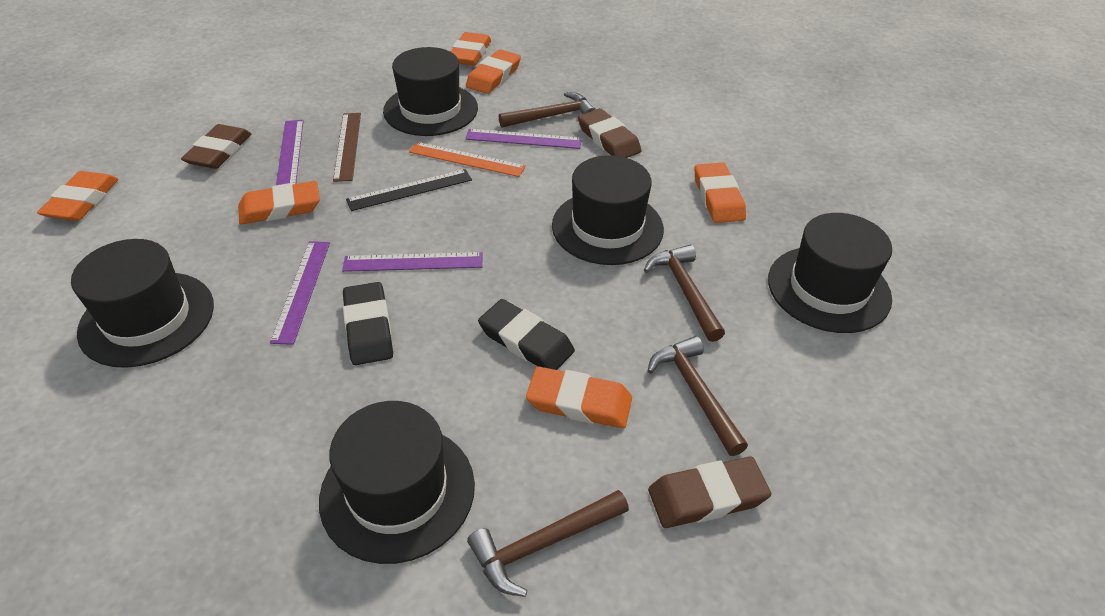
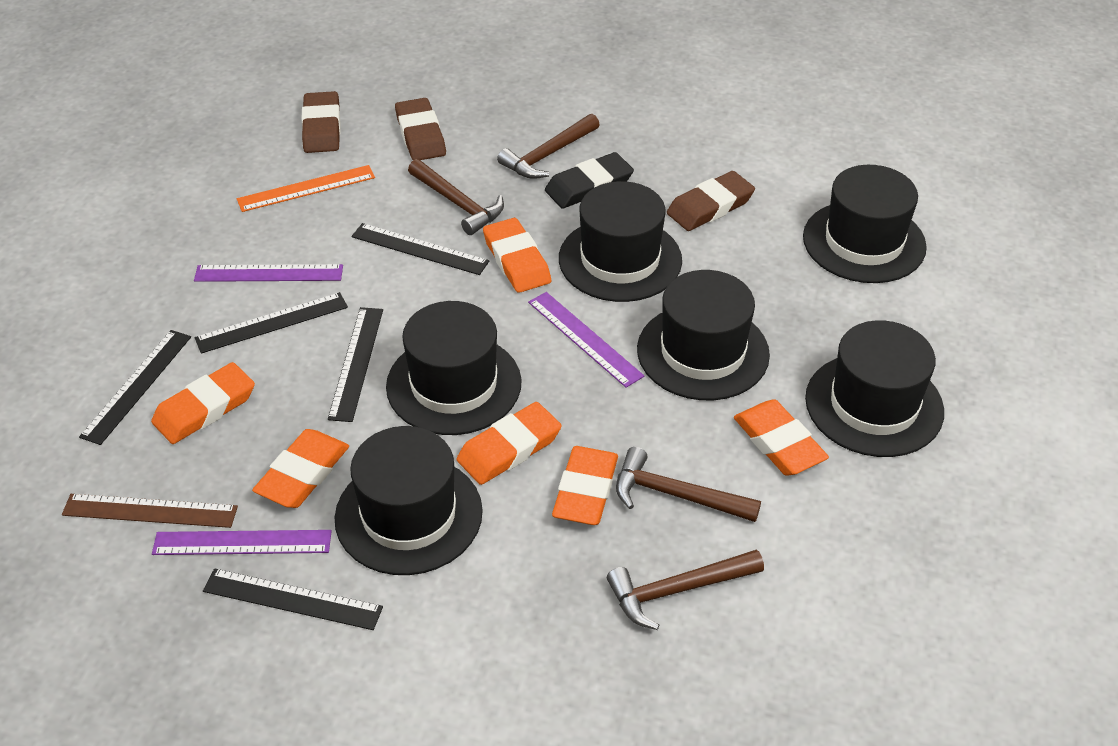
black eraser: 2 -> 1
black hat: 5 -> 6
black ruler: 1 -> 5
purple ruler: 4 -> 3

